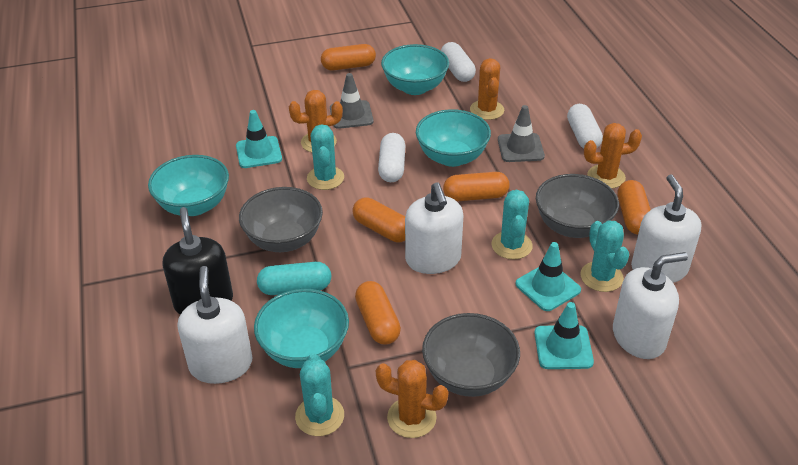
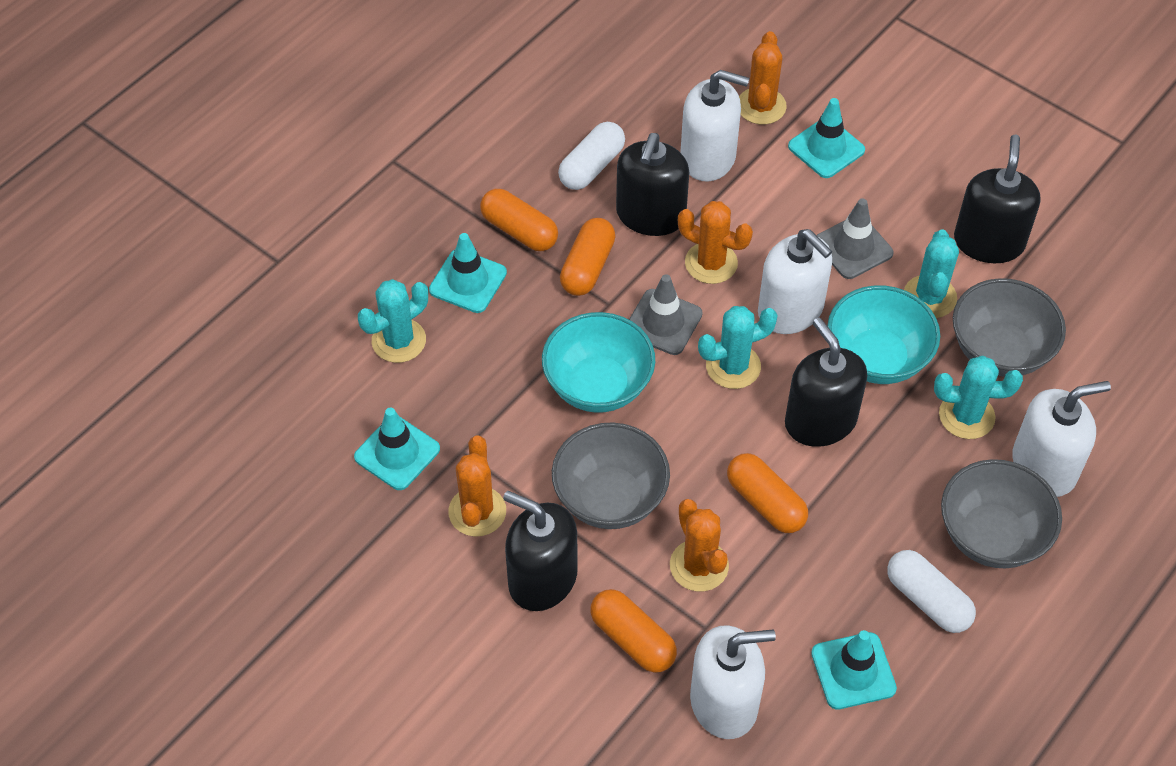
black soap dispenser: 1 -> 4
orange capsule: 5 -> 4
turquoise bowl: 4 -> 2
turquoise capsule: 1 -> 0
turquoise traffic cone: 3 -> 4
white capsule: 3 -> 2

